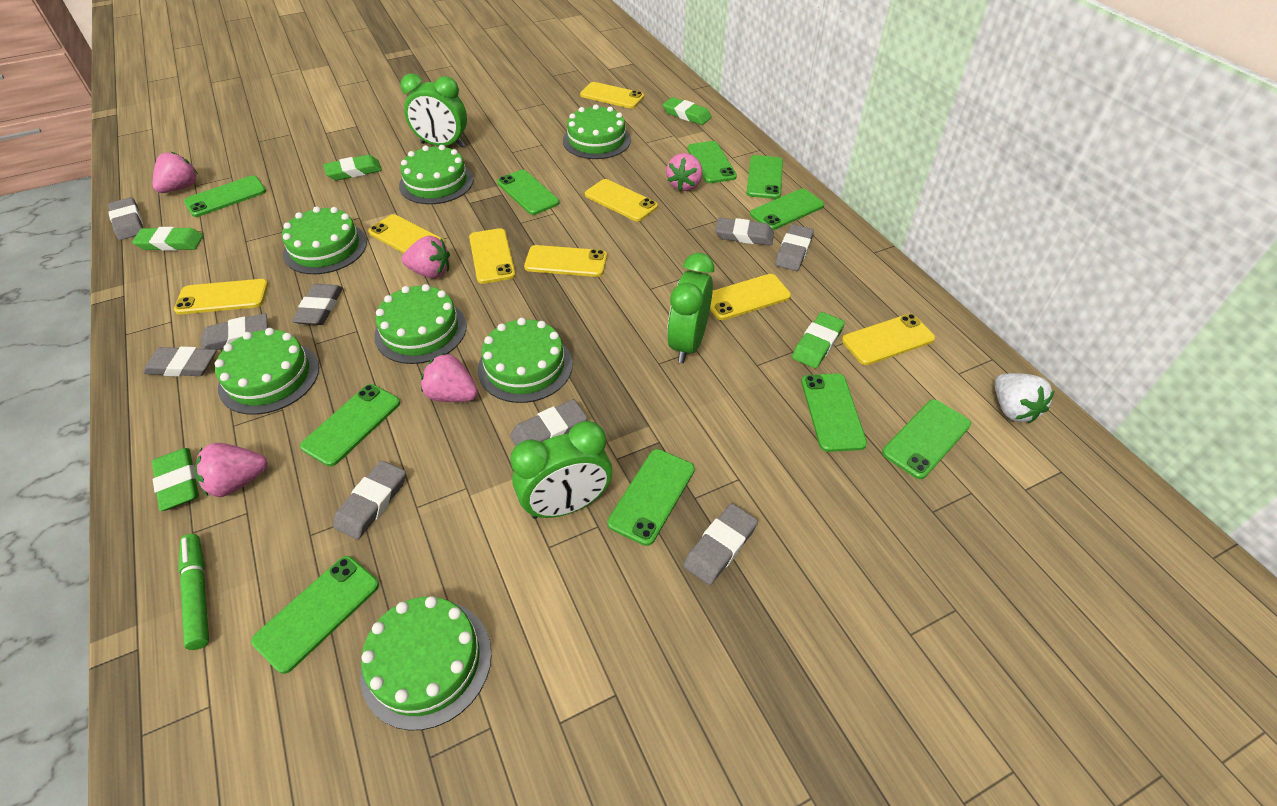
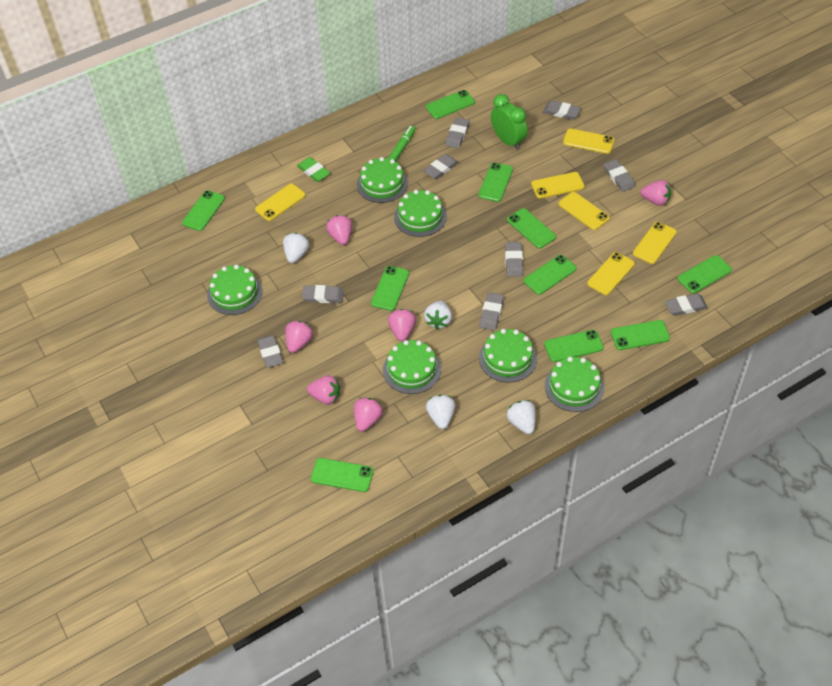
green cake: 7 -> 6
green clock: 3 -> 1
green eraser: 5 -> 1
pink strawberry: 5 -> 6
white strawberry: 1 -> 4
yellow phone: 8 -> 6

